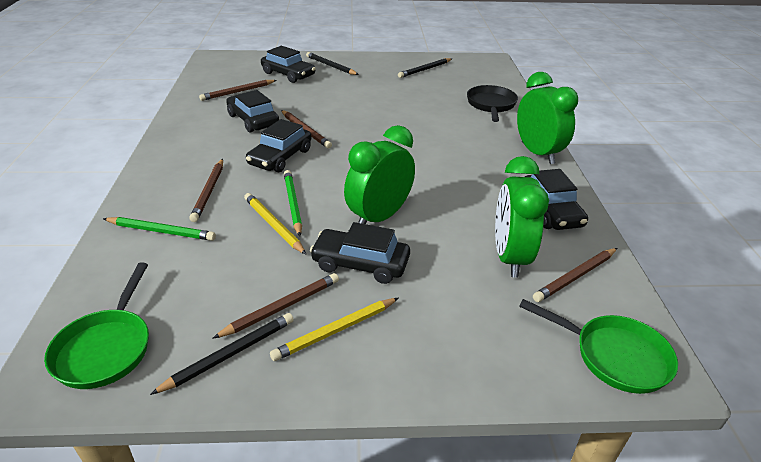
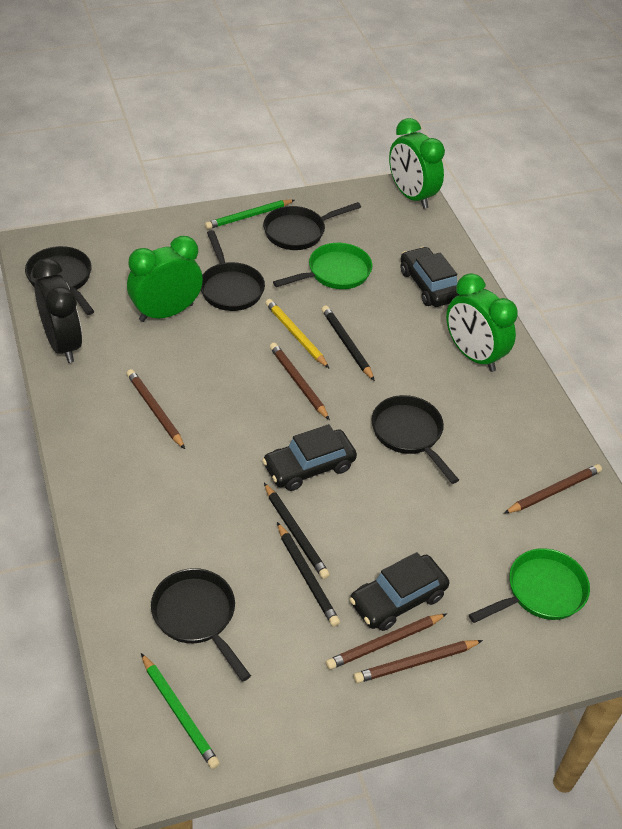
black car: 5 -> 3
black clock: 0 -> 1
black pan: 1 -> 5
yellow pencil: 2 -> 1

